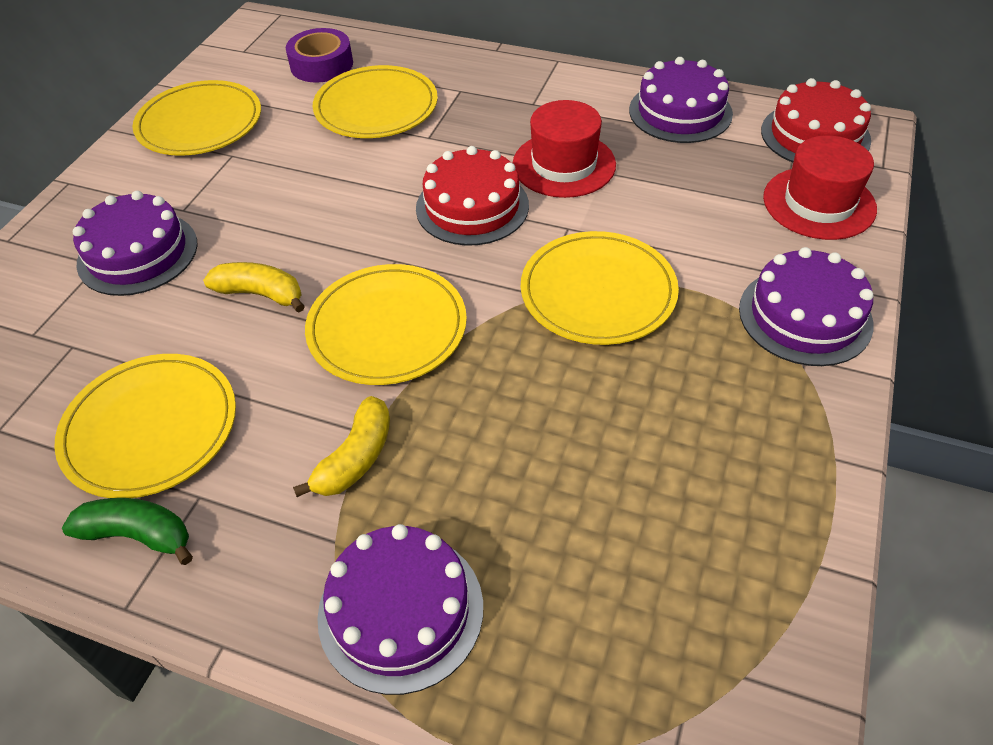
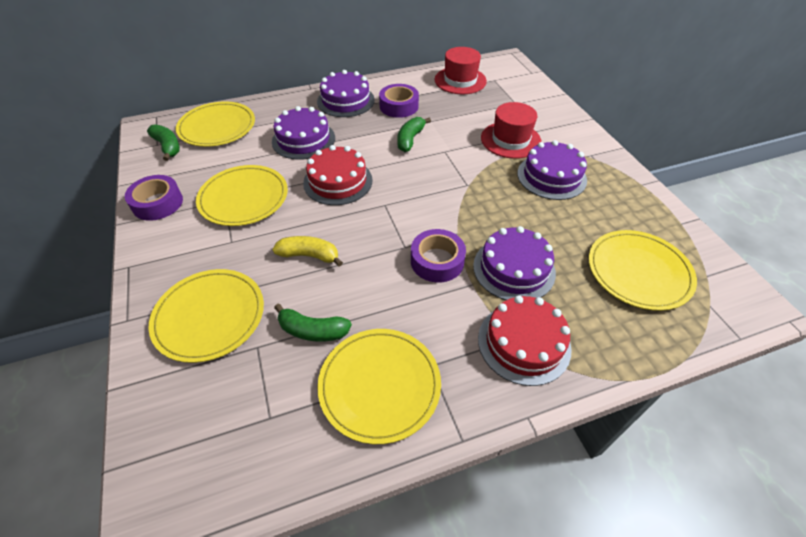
green banana: 1 -> 3
purple tape: 1 -> 3
yellow banana: 2 -> 1

